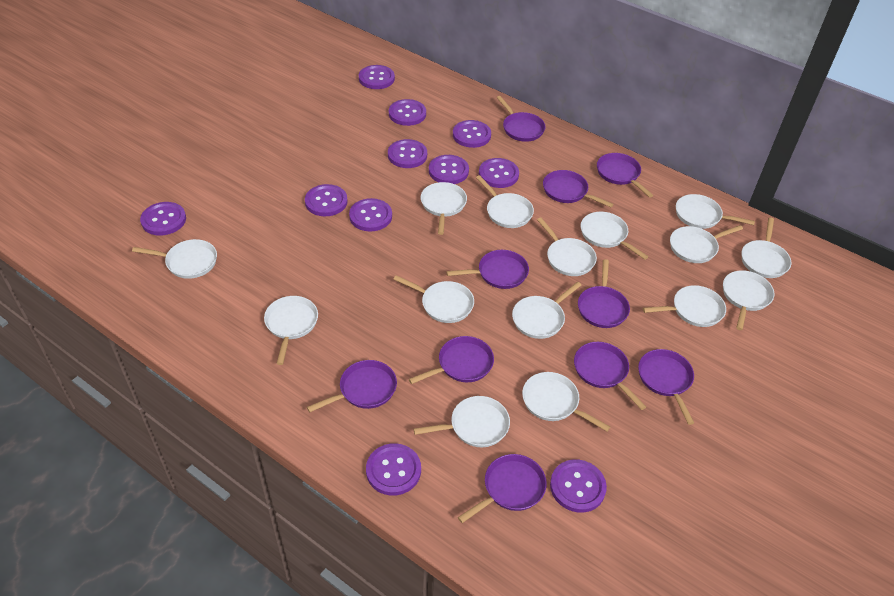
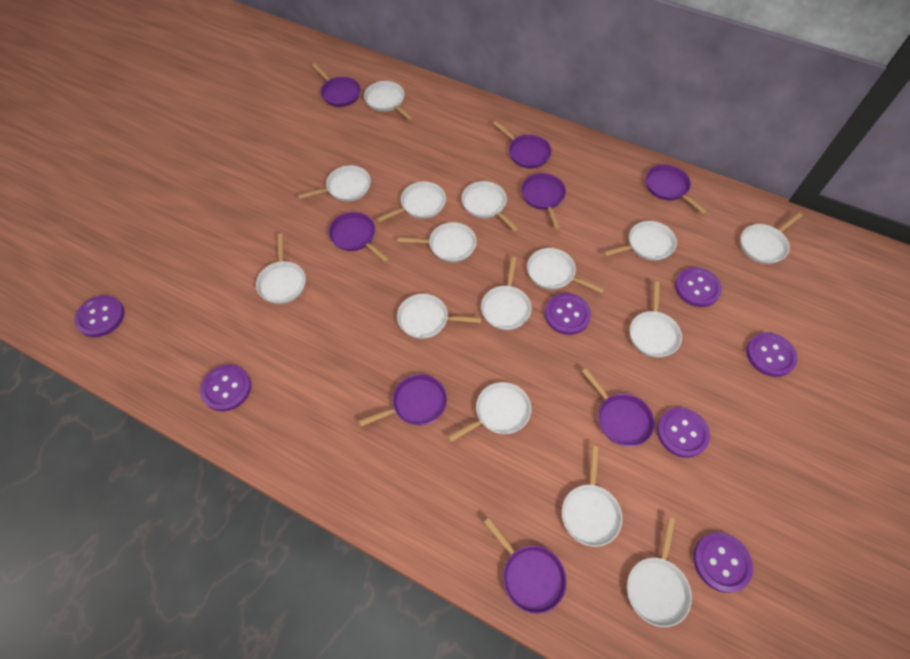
purple button: 11 -> 7
purple pan: 10 -> 8

